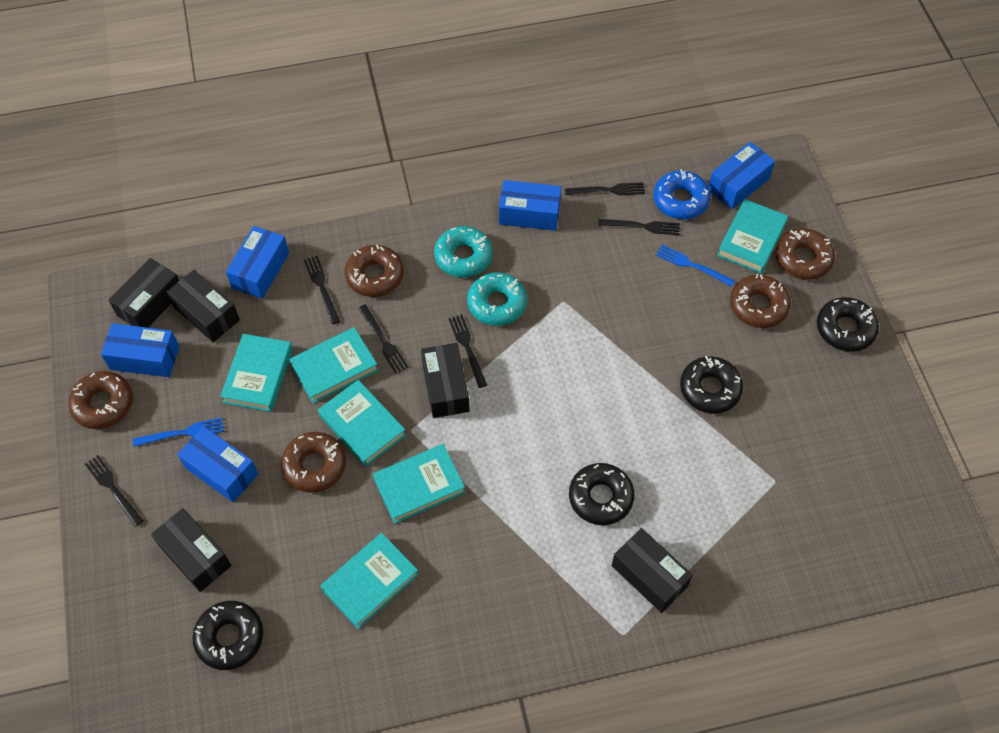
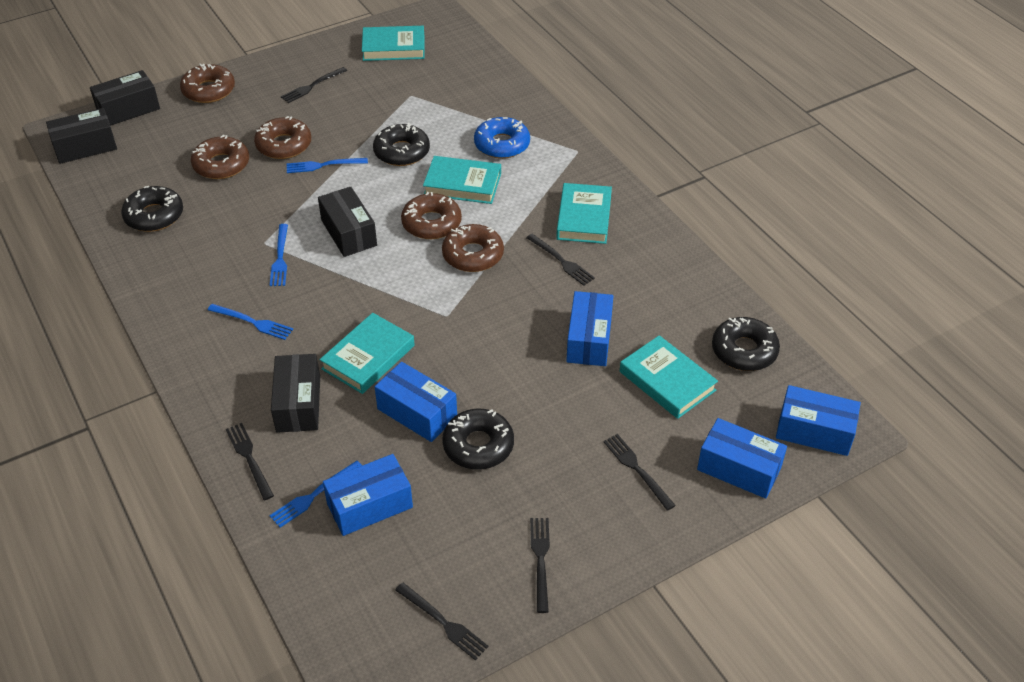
black box: 5 -> 4
blue fork: 2 -> 4
turquoise book: 6 -> 5
turquoise donut: 2 -> 0

